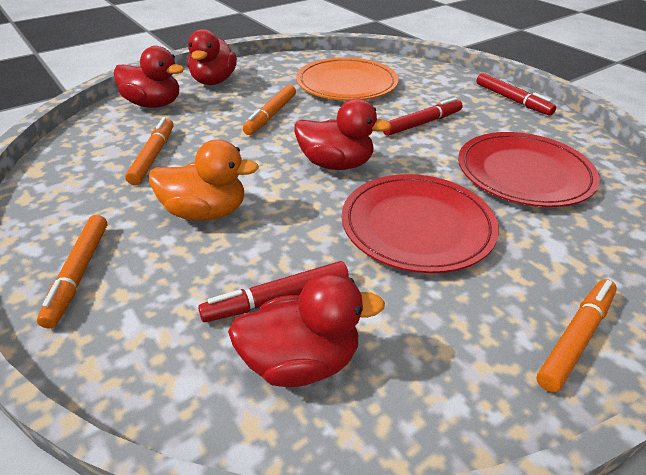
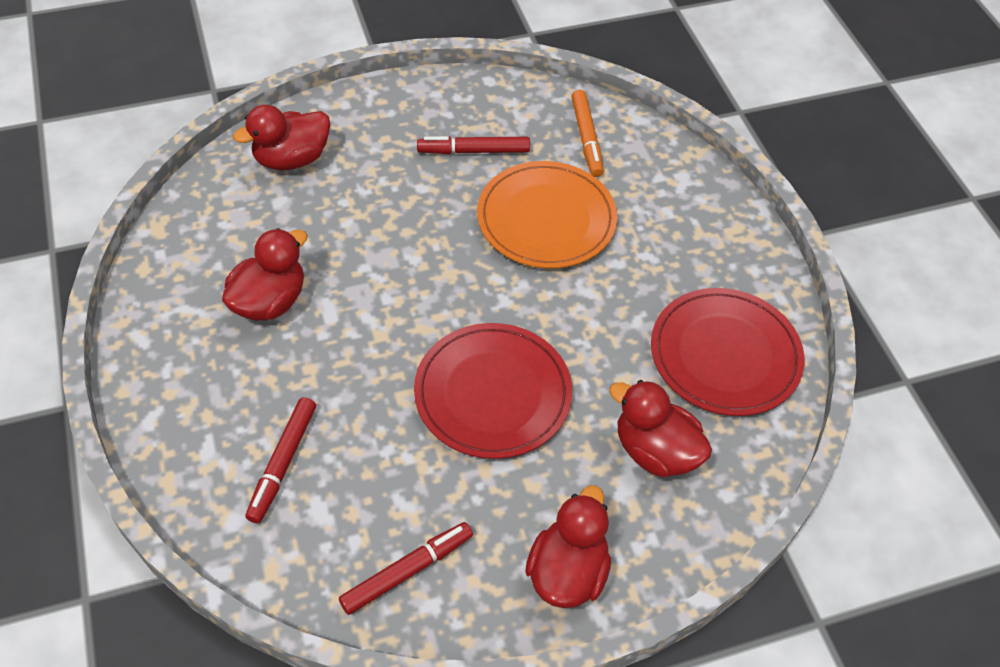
orange duck: 1 -> 0
orange marker: 4 -> 1

